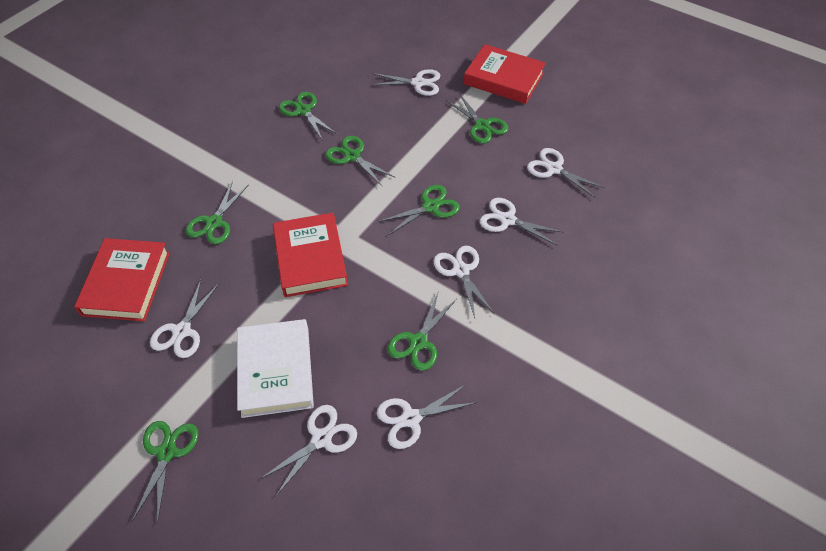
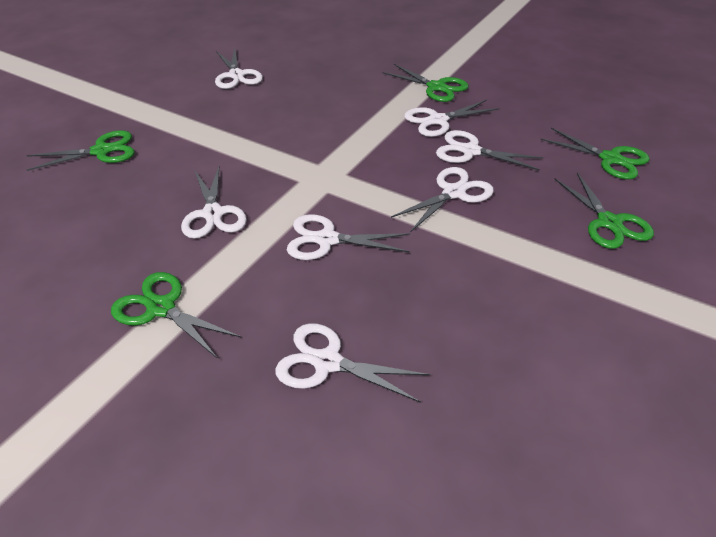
green scissors: 7 -> 5
red book: 3 -> 0
white book: 1 -> 0

